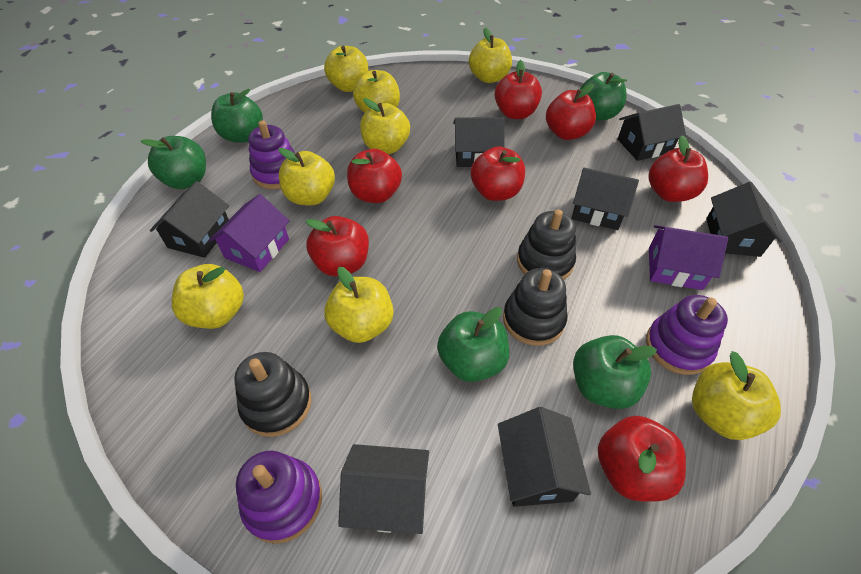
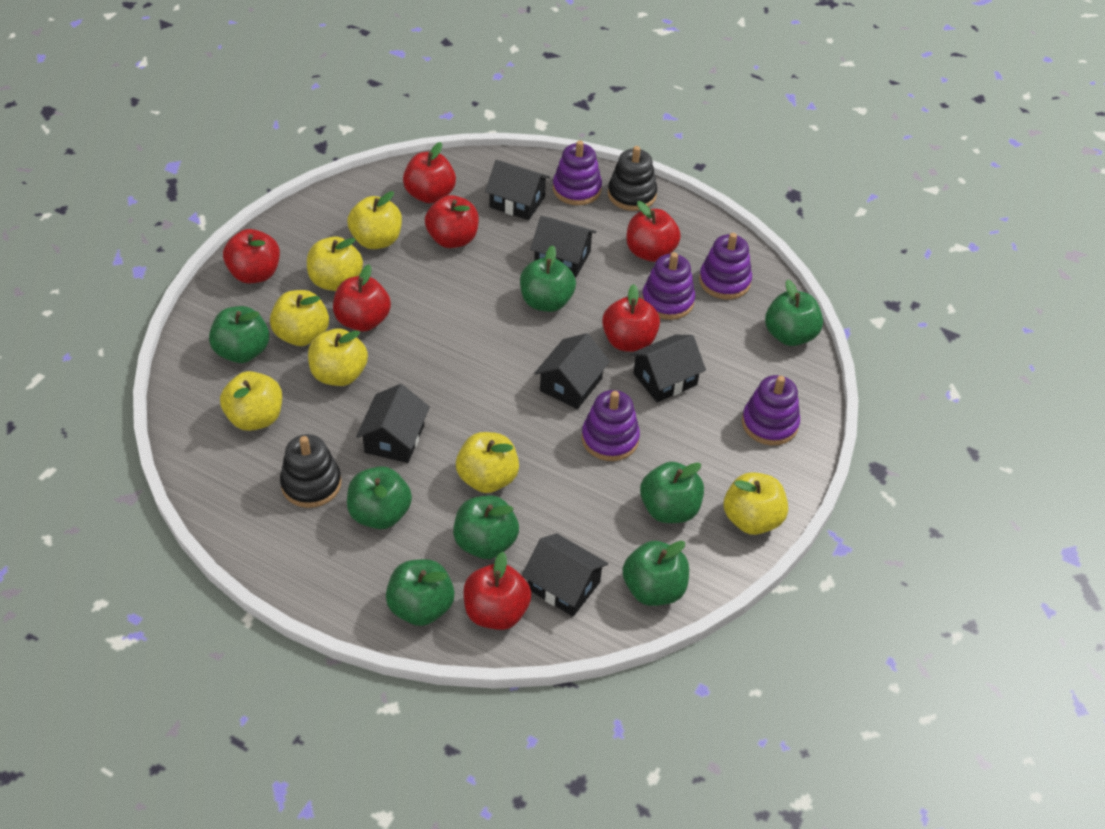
black house: 7 -> 6
black stacking toy: 3 -> 2
green apple: 5 -> 8
purple house: 2 -> 0
purple stacking toy: 3 -> 5
yellow apple: 8 -> 7

